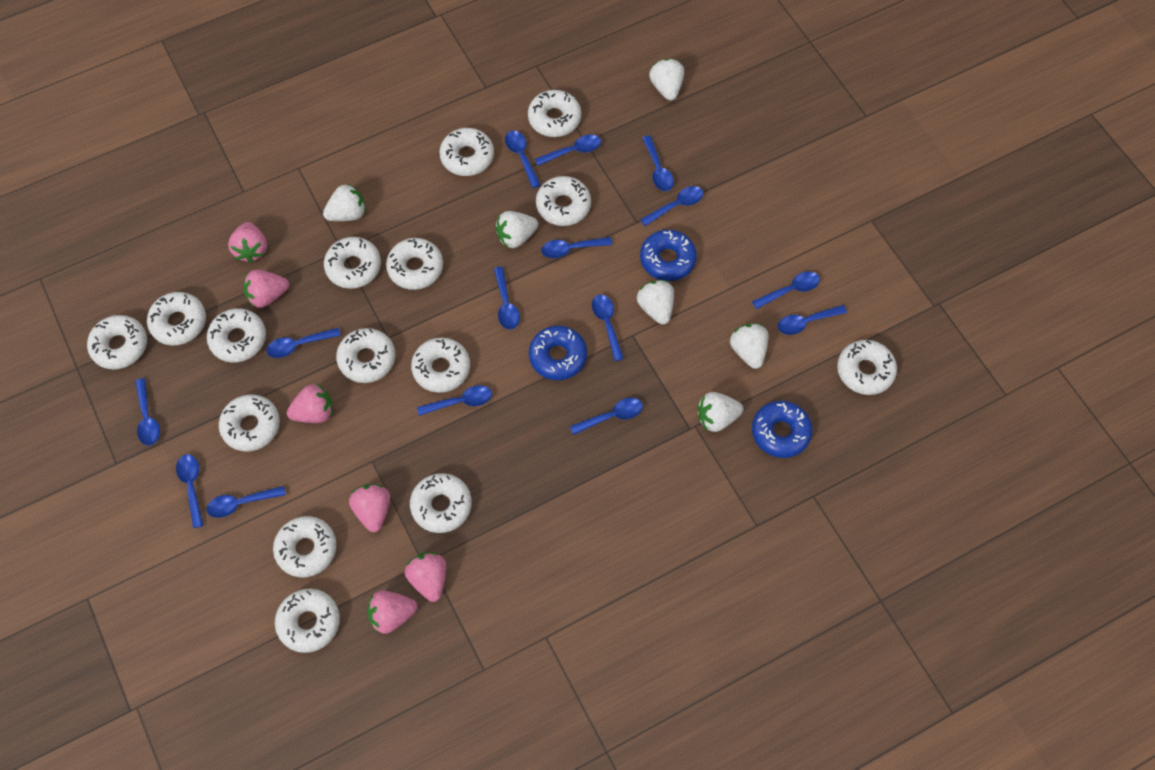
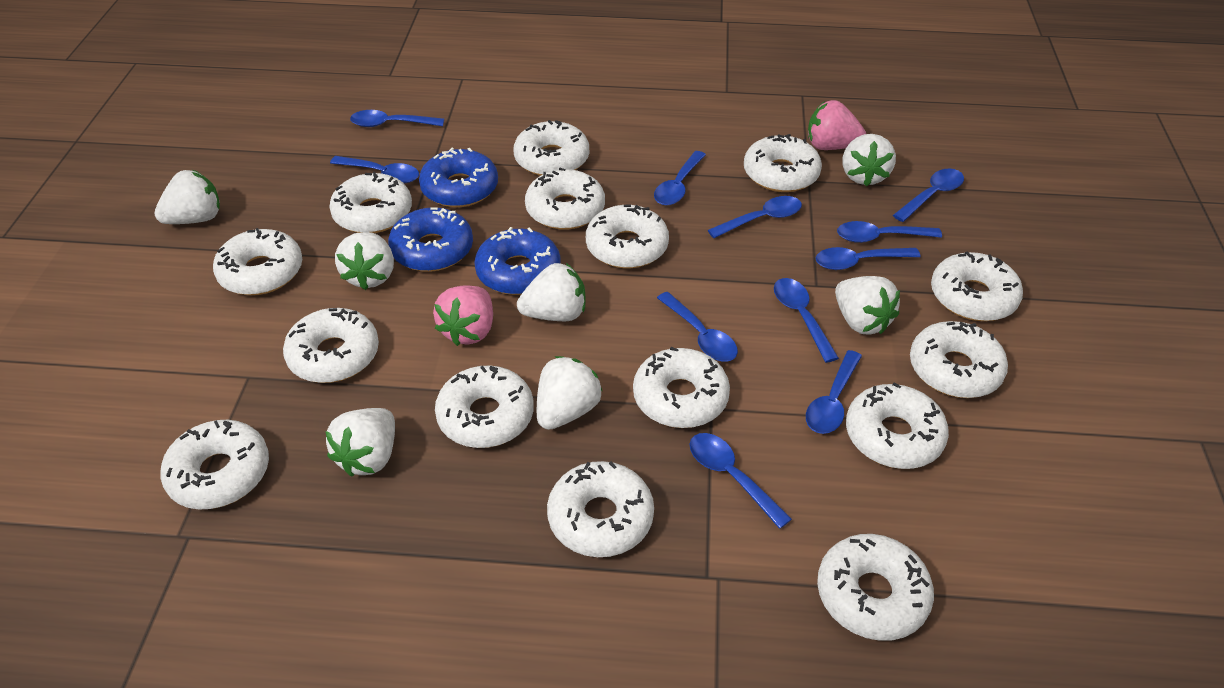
blue spoon: 15 -> 11
pink strawberry: 6 -> 2
white strawberry: 6 -> 7

